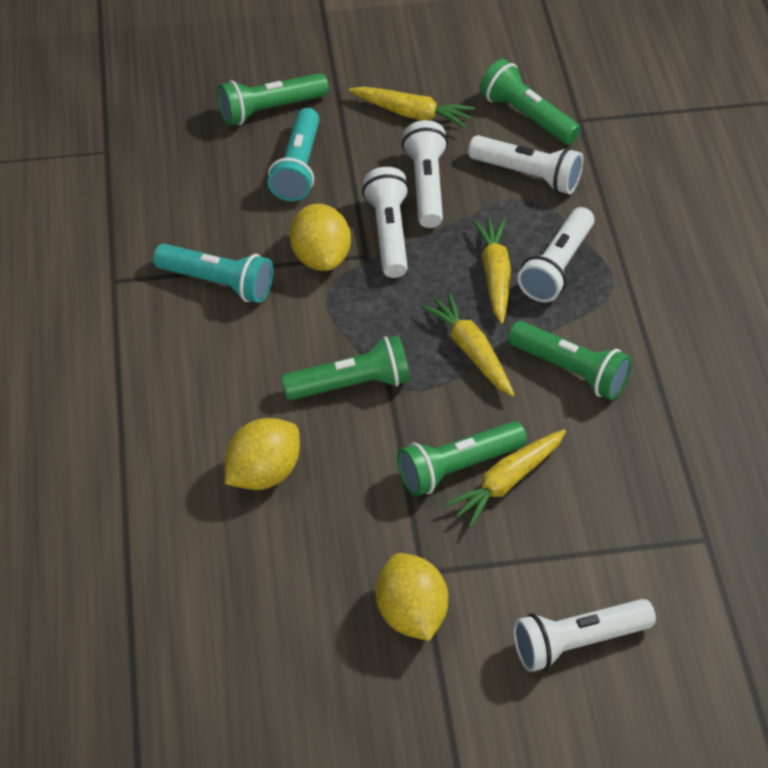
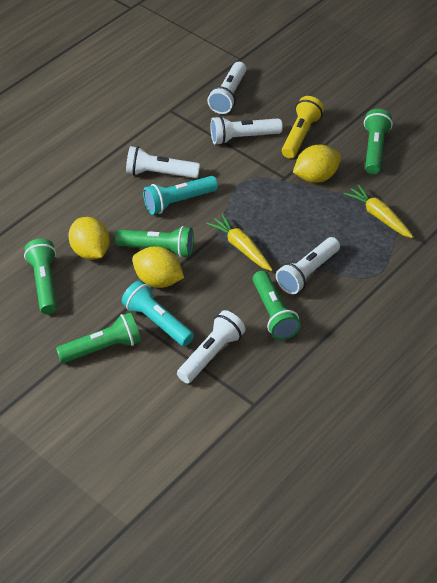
yellow carrot: 4 -> 2
yellow flashlight: 0 -> 1

